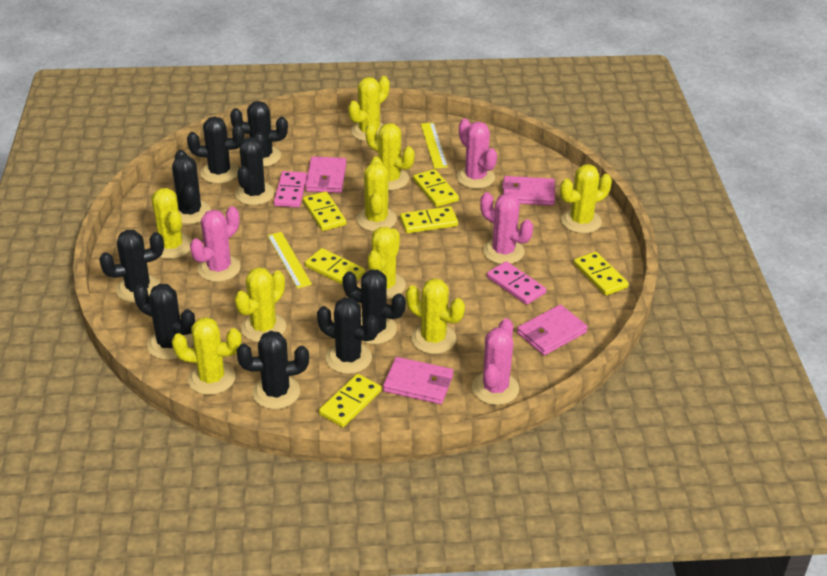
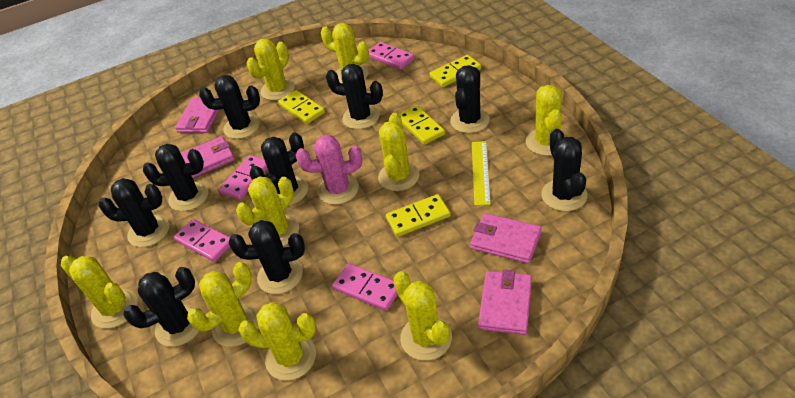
pink cactus: 4 -> 1
pink domino: 2 -> 4
yellow domino: 6 -> 4
yellow ruler: 2 -> 1

